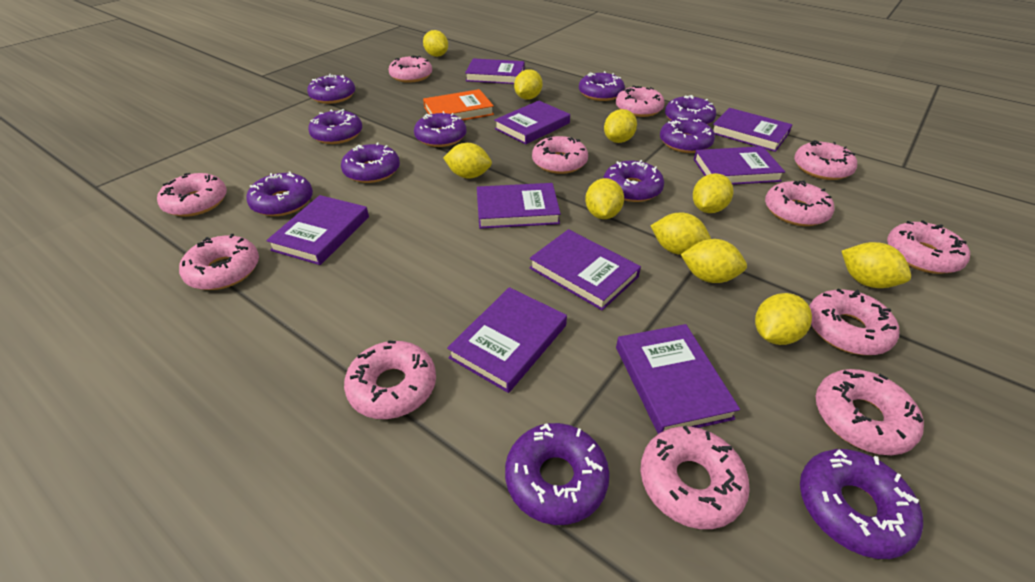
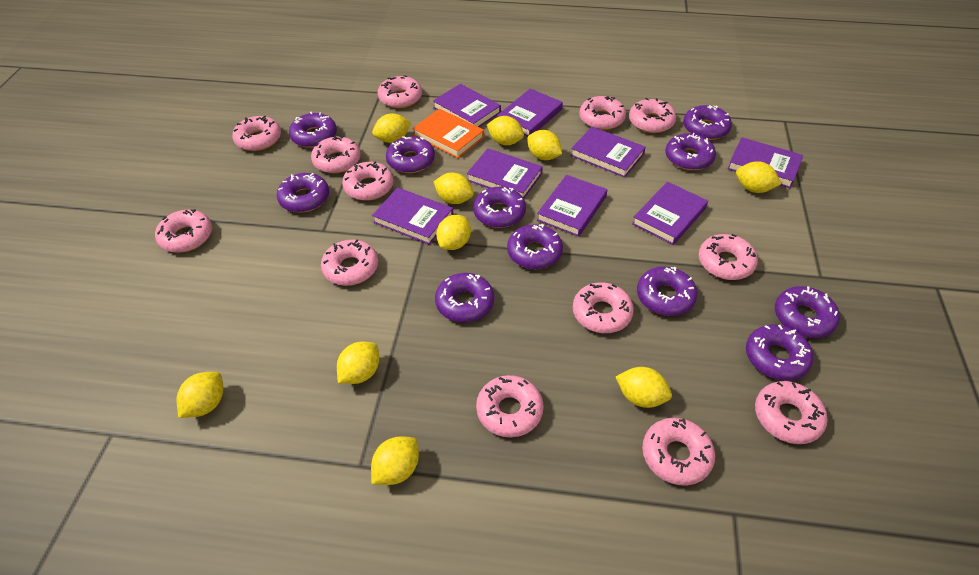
pink donut: 12 -> 13
purple book: 9 -> 8

